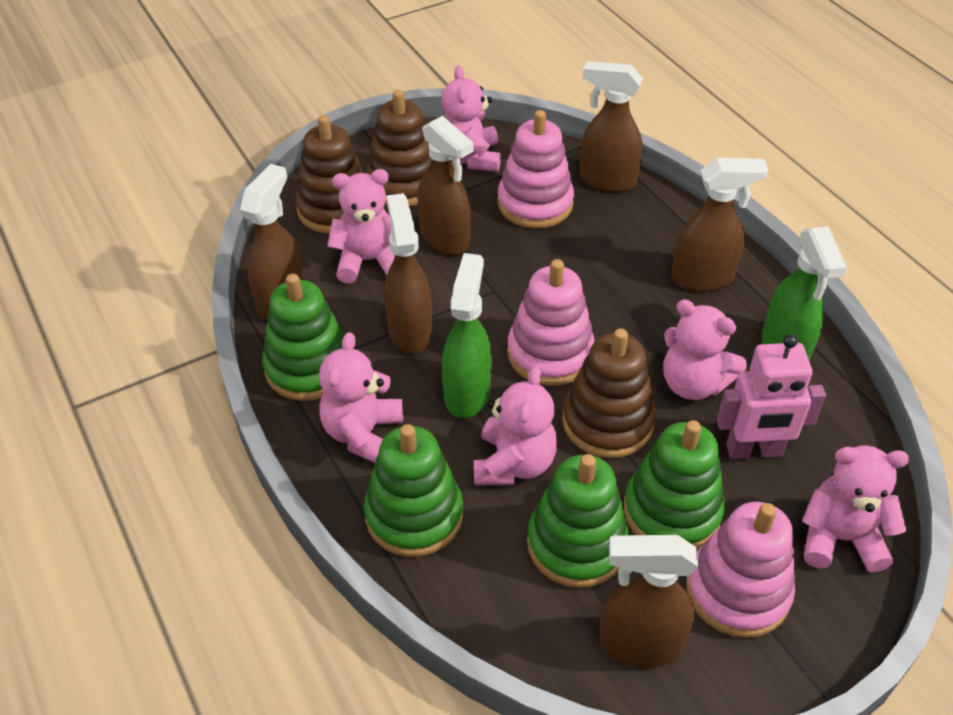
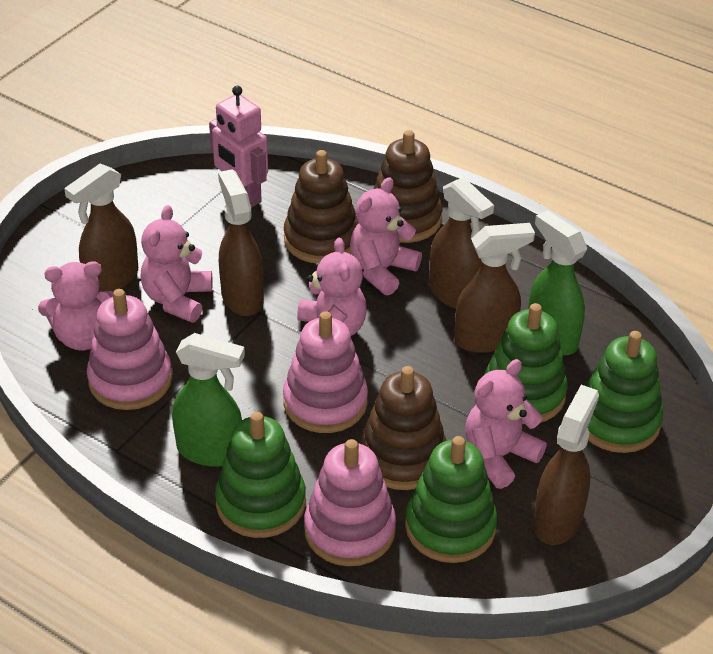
brown spray bottle: 6 -> 5
pink teddy bear: 6 -> 5

